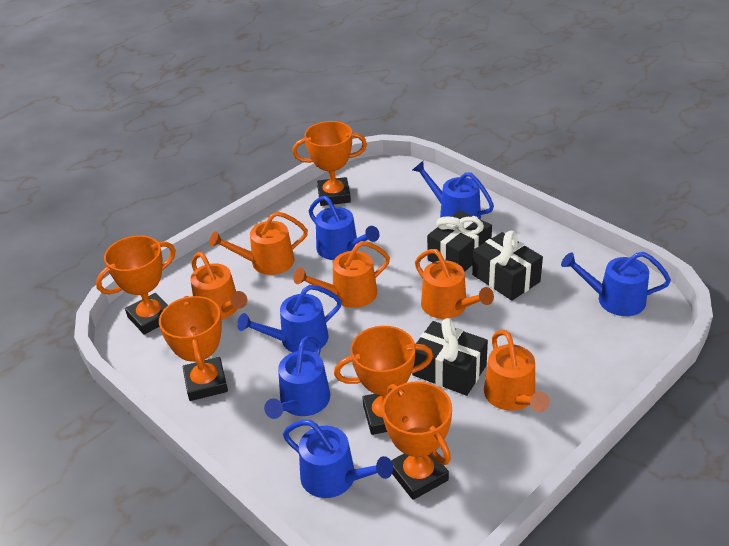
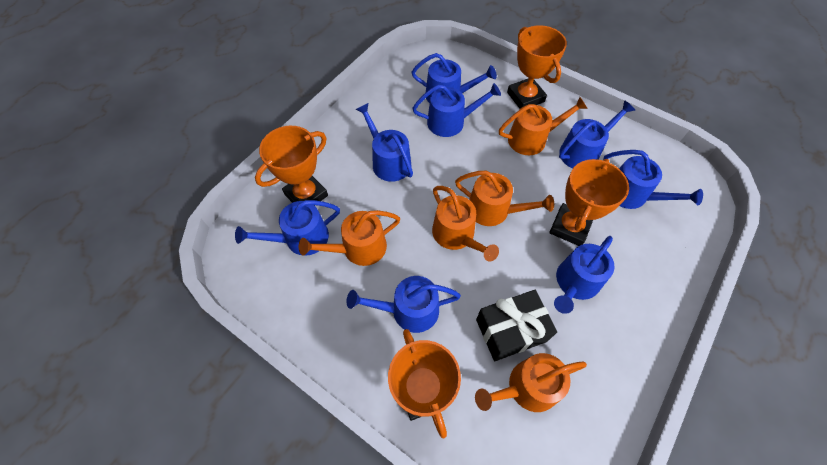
black gift: 3 -> 1
blue watering can: 6 -> 8
orange trophy: 5 -> 4

